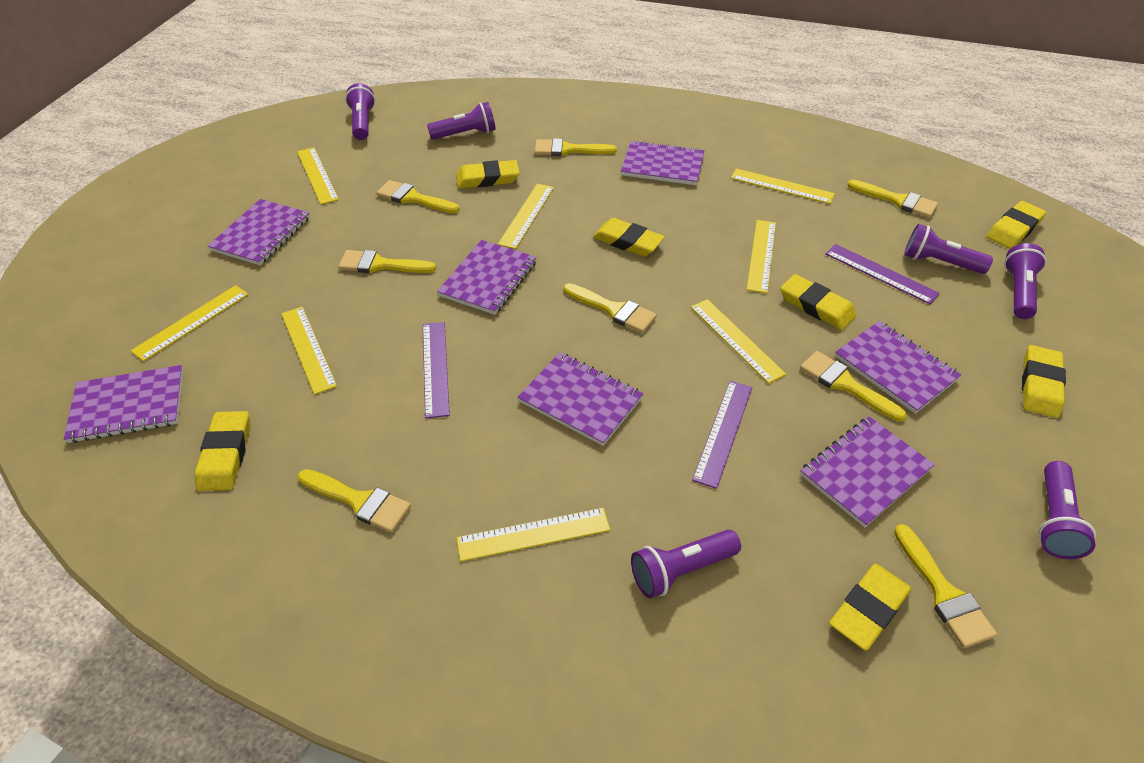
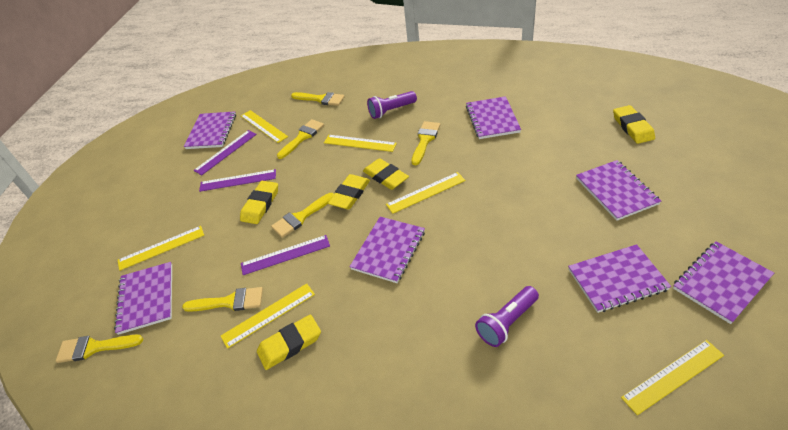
purple flashlight: 6 -> 2
yellow brush: 8 -> 6
yellow eraser: 7 -> 5
yellow ruler: 8 -> 6

